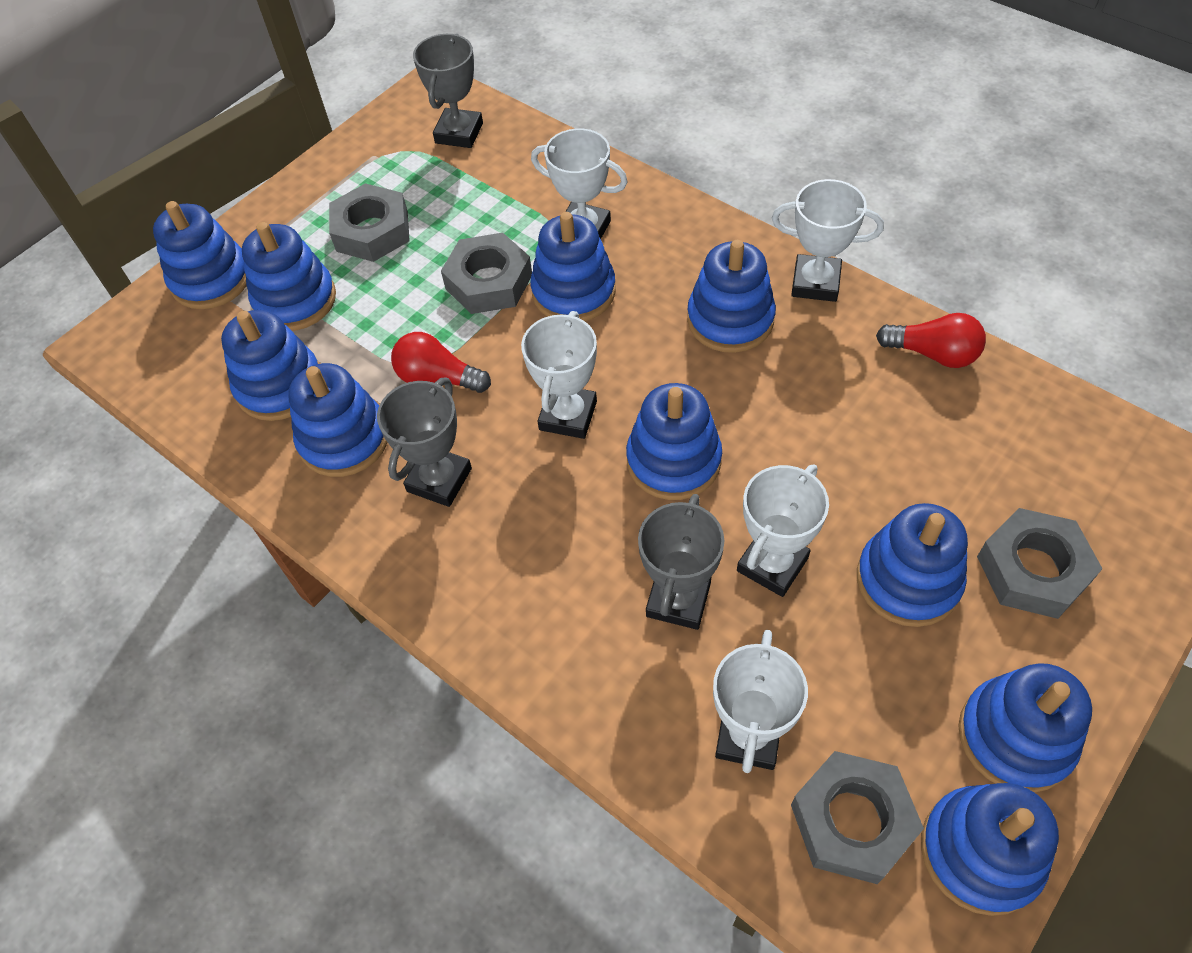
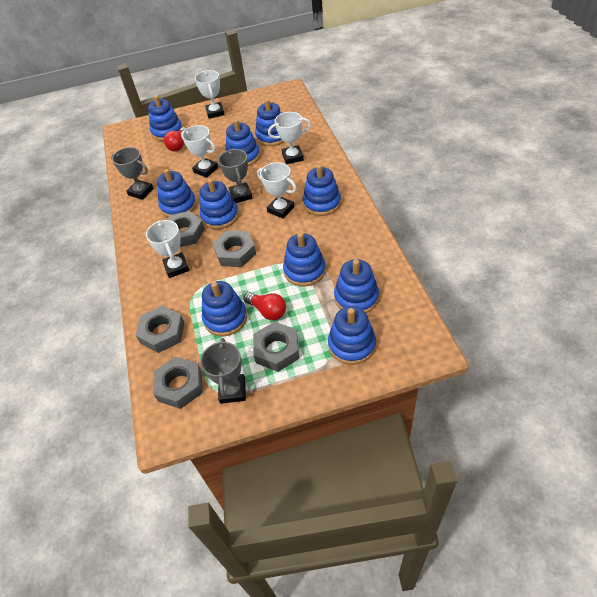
grey nut: 4 -> 5

